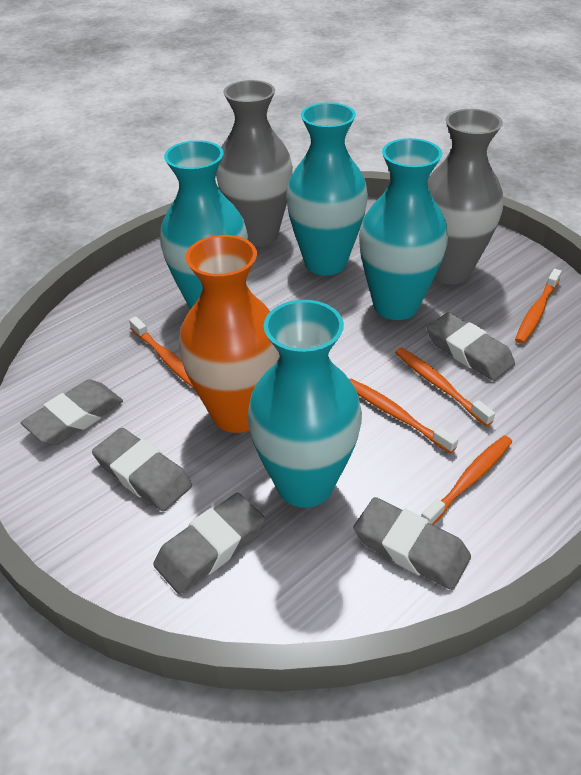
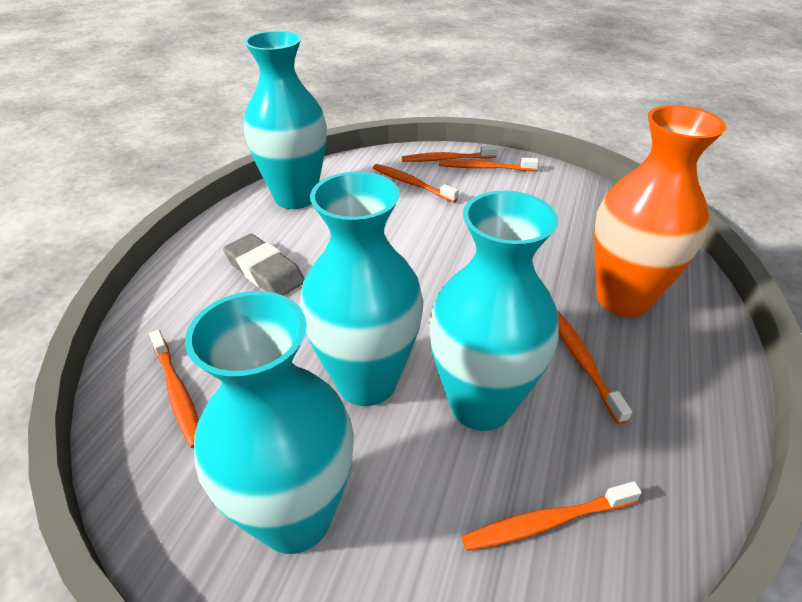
grey eraser: 5 -> 1
grey vase: 2 -> 0
orange toothbrush: 5 -> 6

